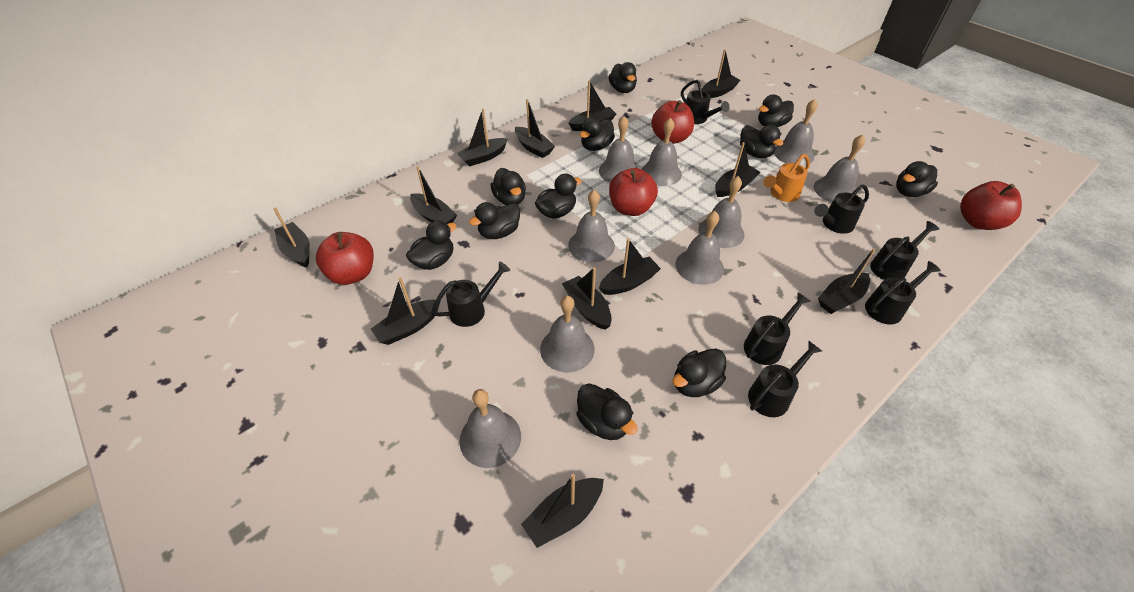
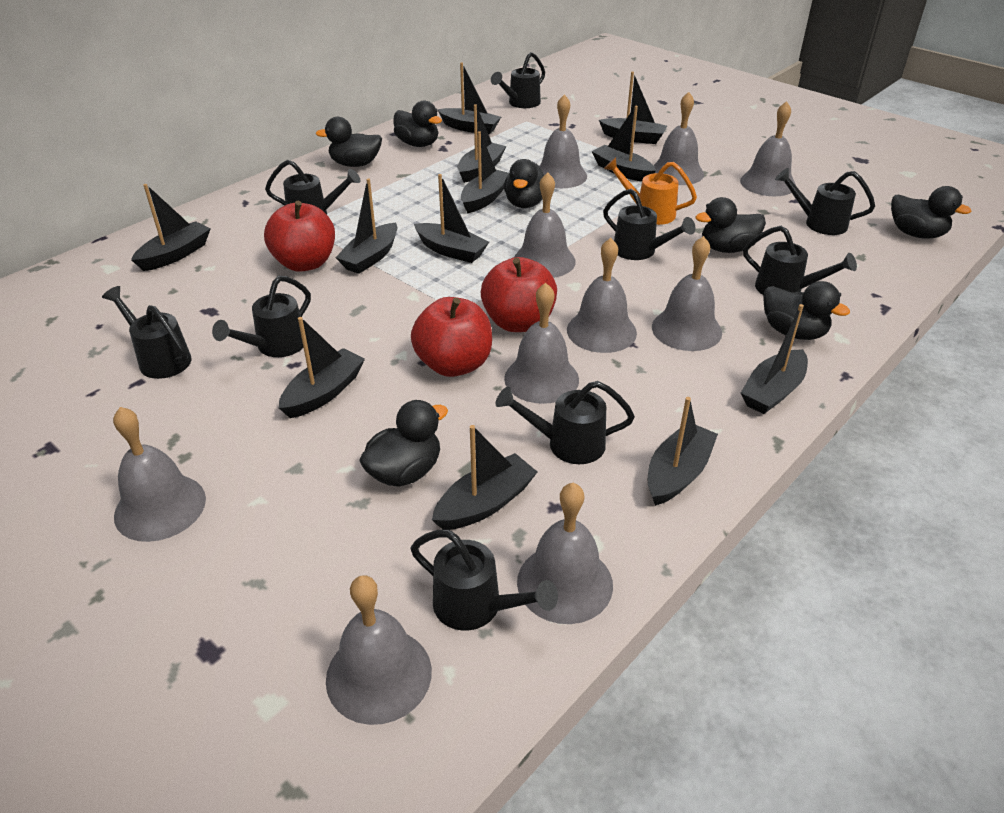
black duck: 11 -> 7
black watering can: 7 -> 9
grey bell: 9 -> 10
red apple: 4 -> 3

